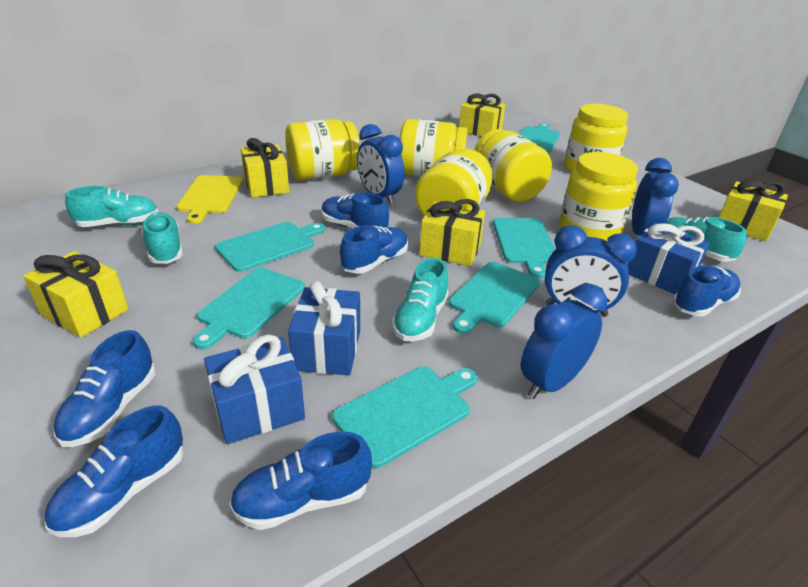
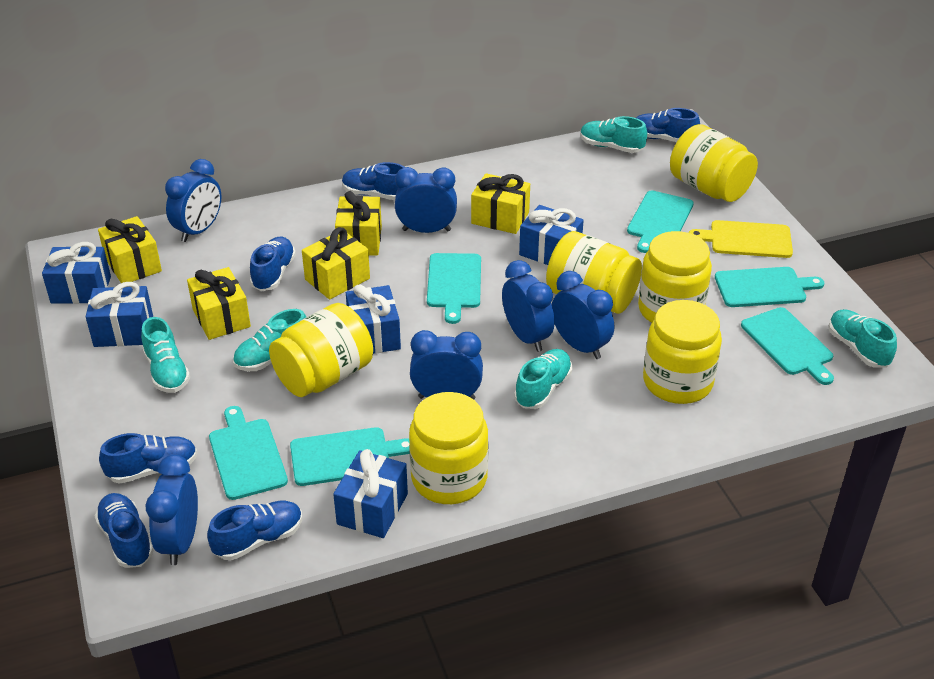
blue clock: 4 -> 6
blue gift: 3 -> 5
turquoise shoe: 4 -> 5

